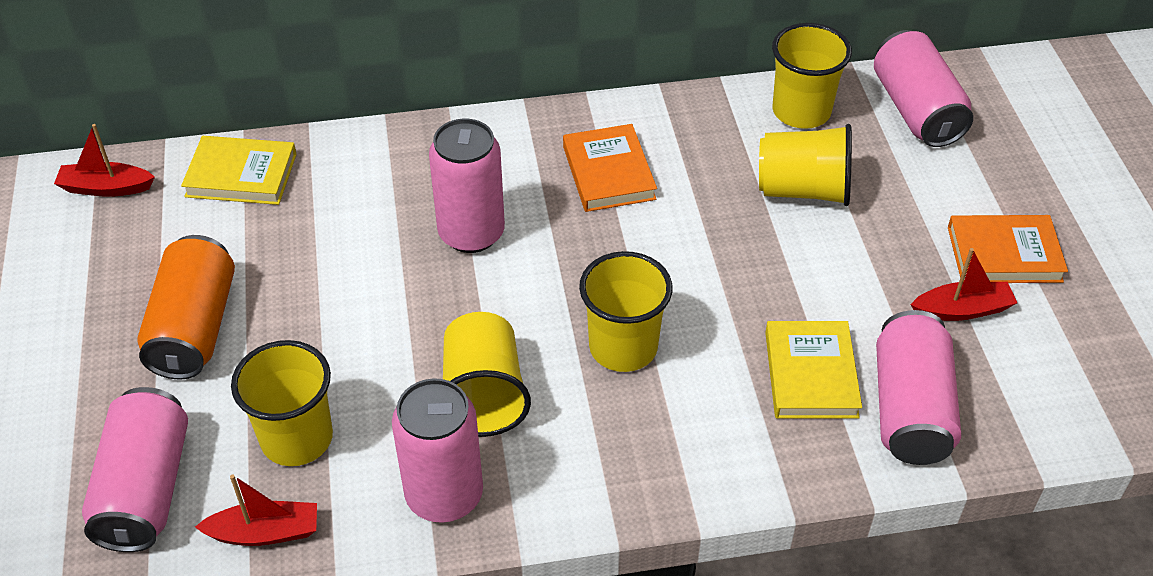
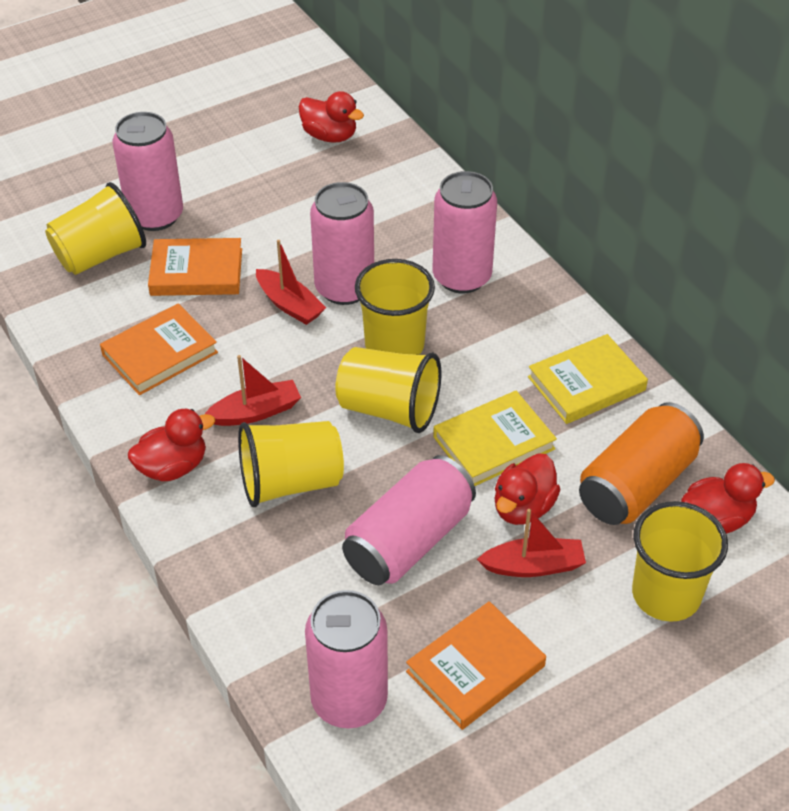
orange book: 2 -> 3
red duck: 0 -> 4

